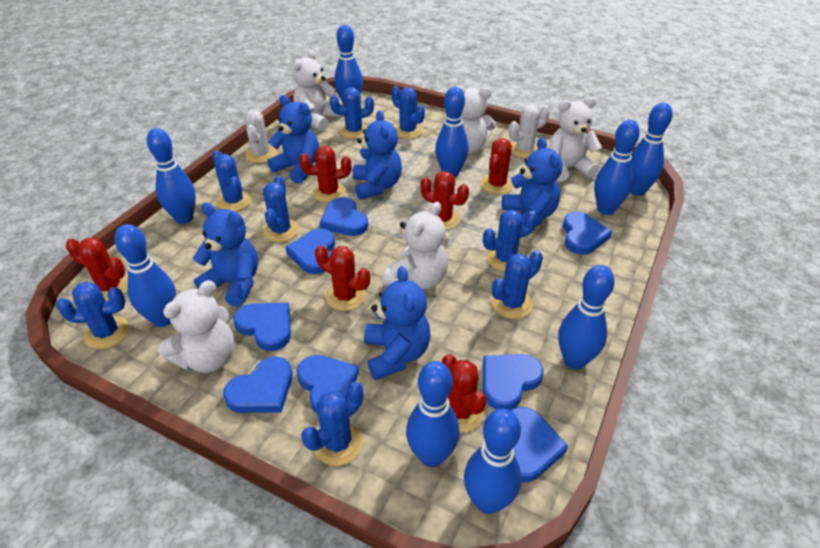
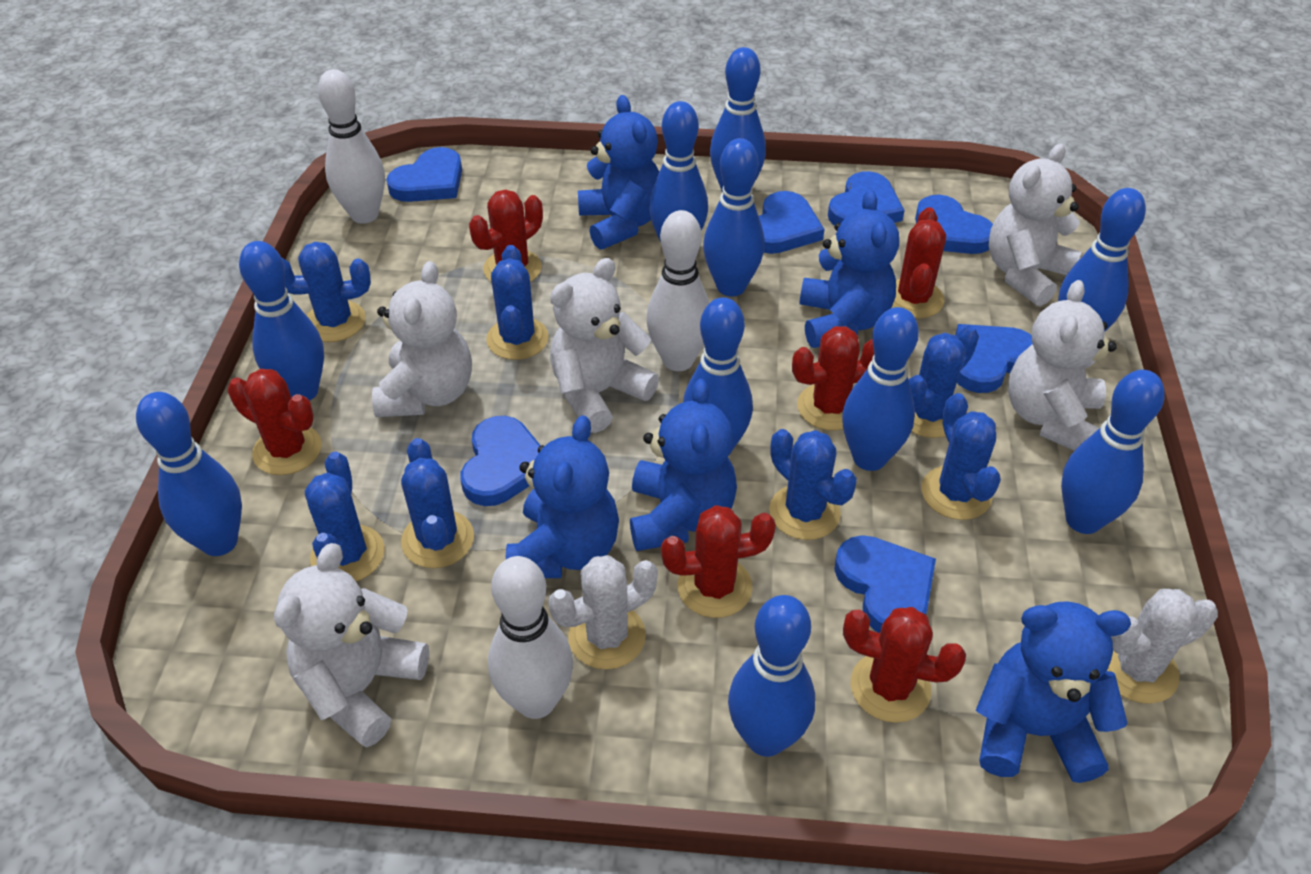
blue bowling pin: 9 -> 10
blue cactus: 8 -> 7
blue heart: 8 -> 7
white bowling pin: 0 -> 3

